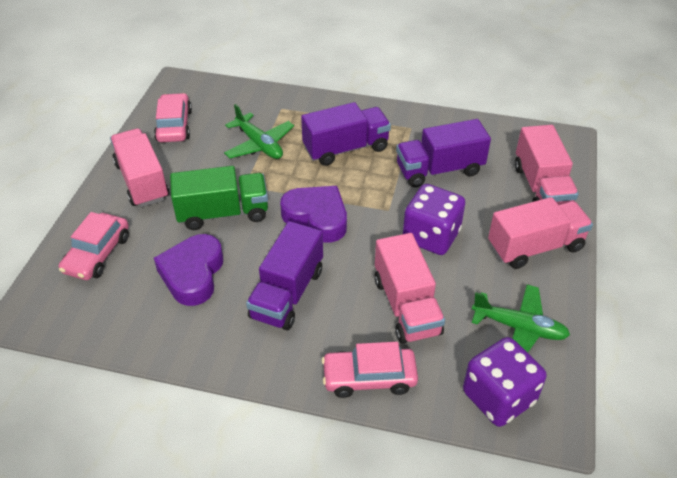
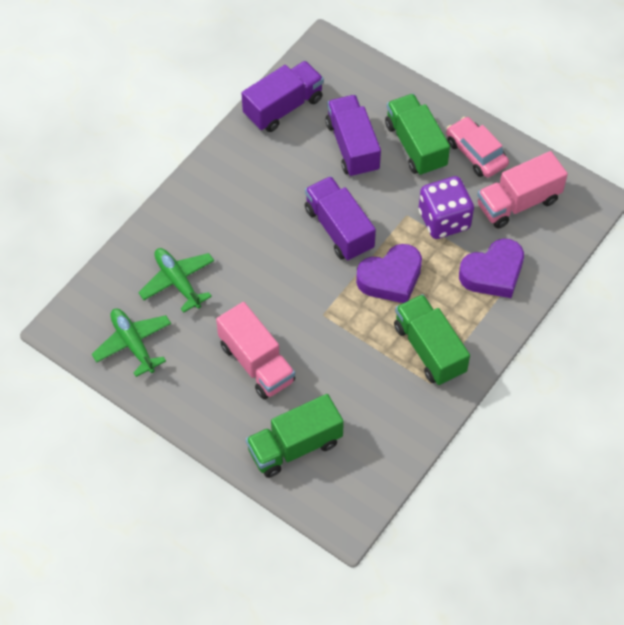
green truck: 1 -> 3
pink car: 3 -> 1
pink truck: 4 -> 2
purple dice: 2 -> 1

